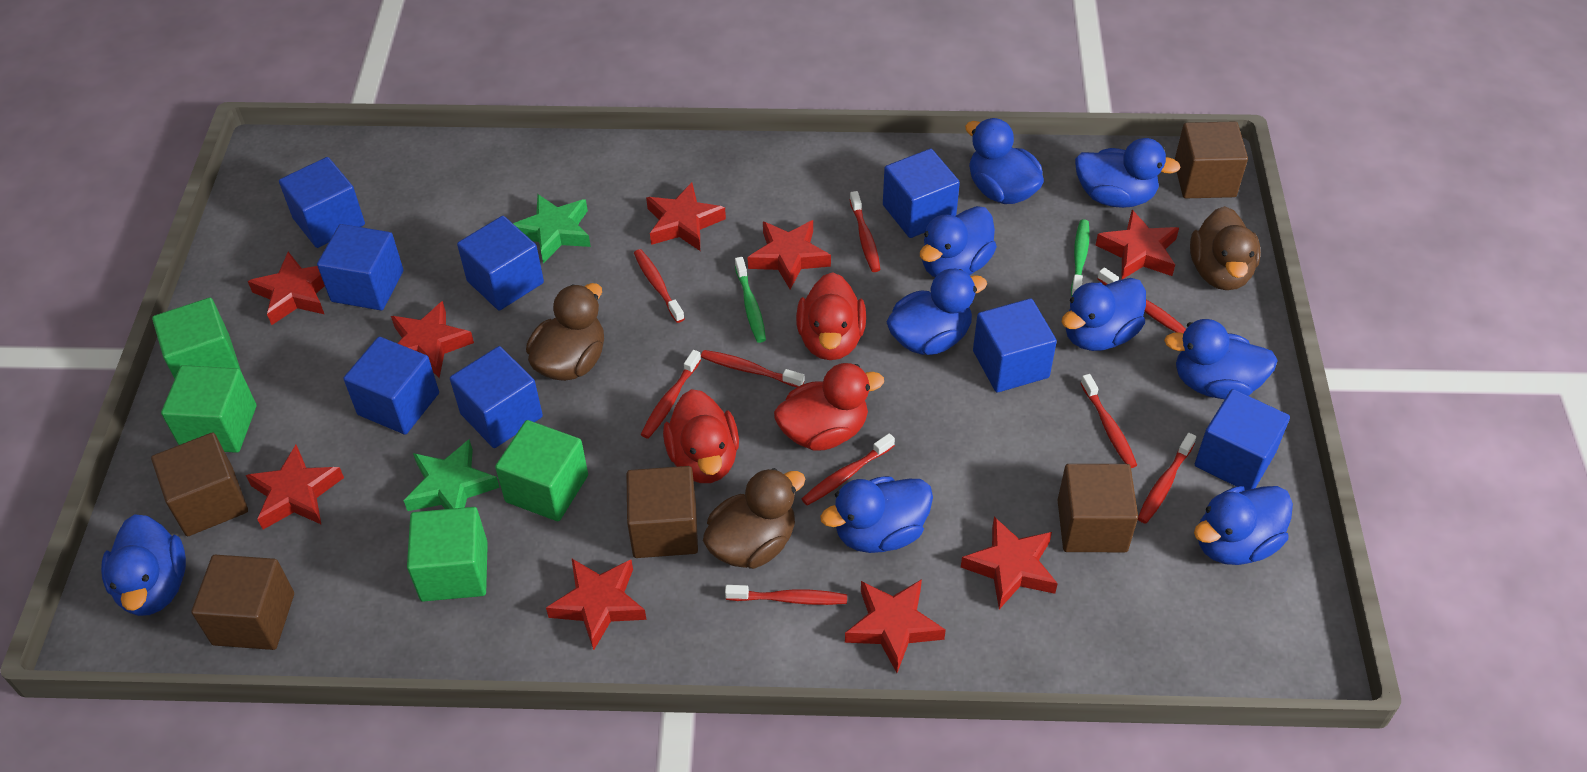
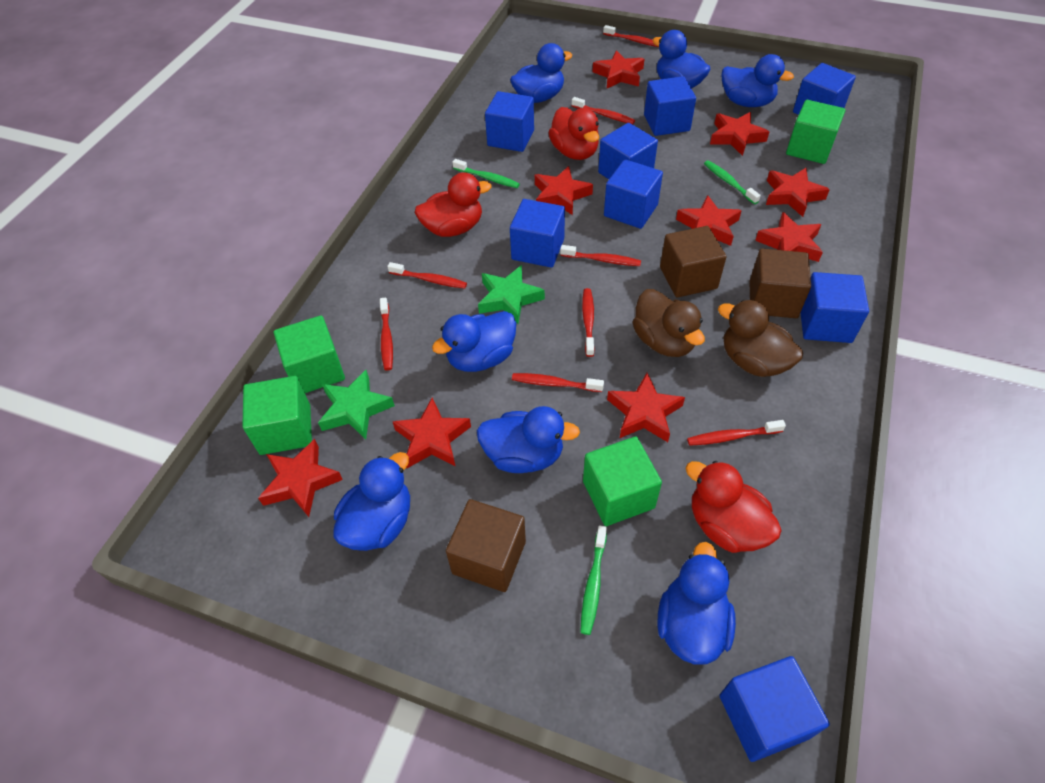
blue duck: 9 -> 7
brown cube: 5 -> 3
brown duck: 3 -> 2
green toothbrush: 2 -> 3
red toothbrush: 9 -> 8

